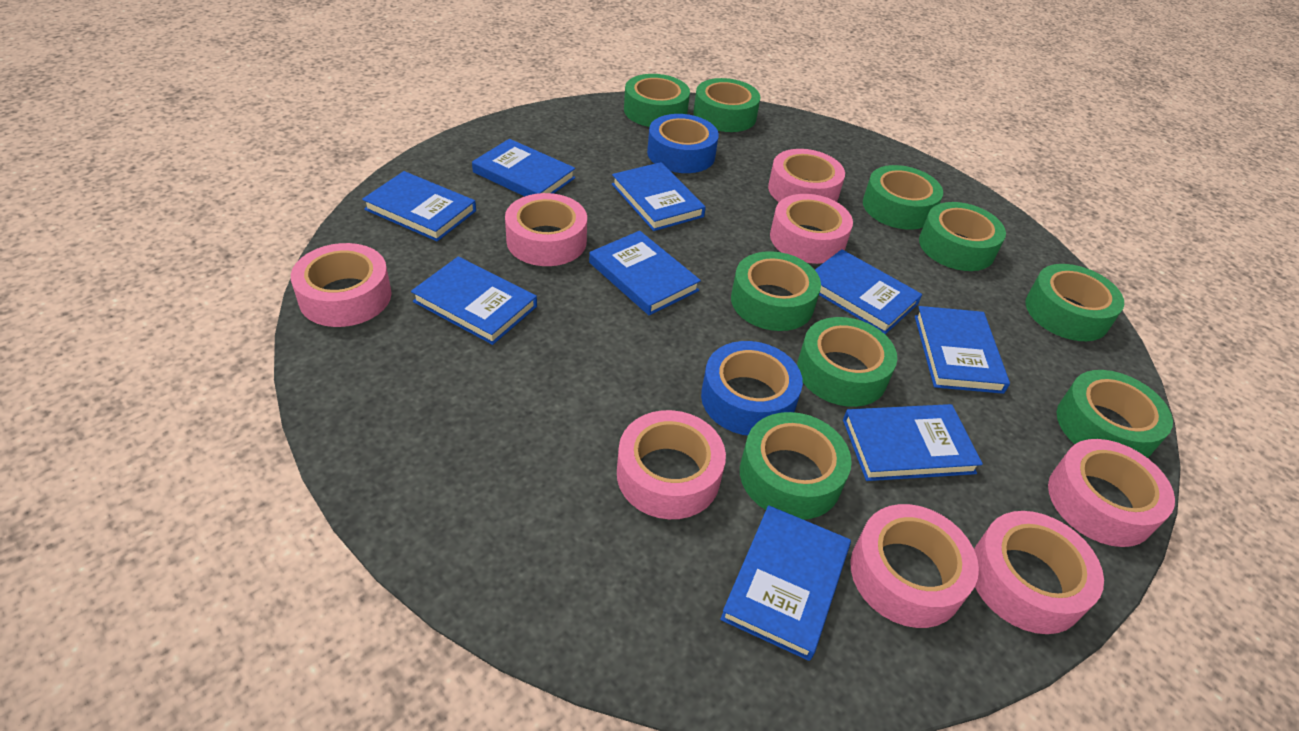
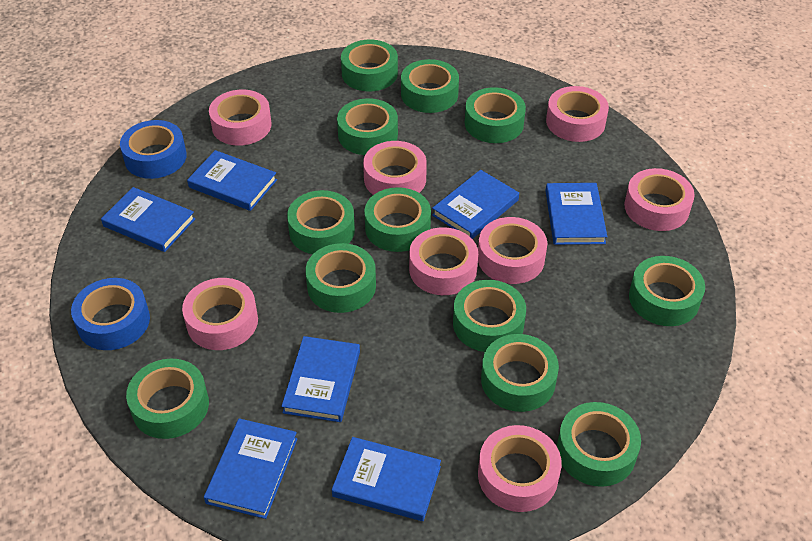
blue book: 9 -> 7
green tape: 9 -> 12

